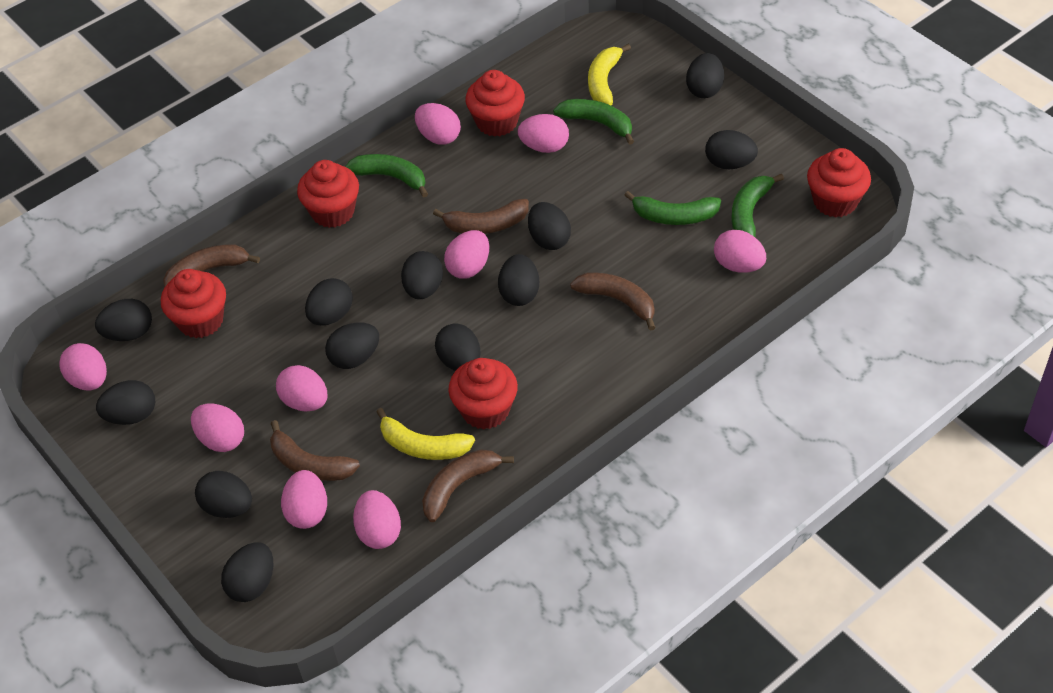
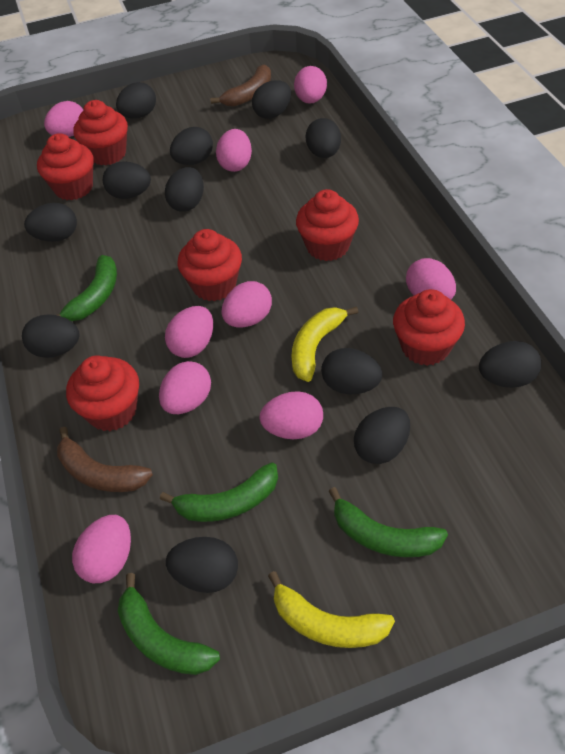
brown banana: 5 -> 2
red cupcake: 5 -> 6

